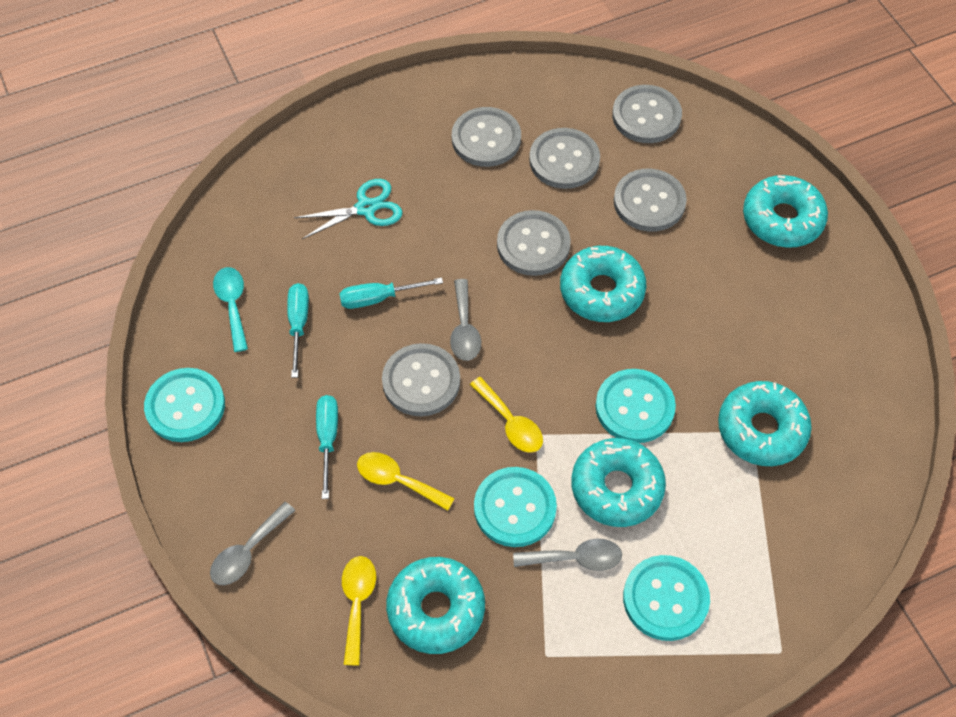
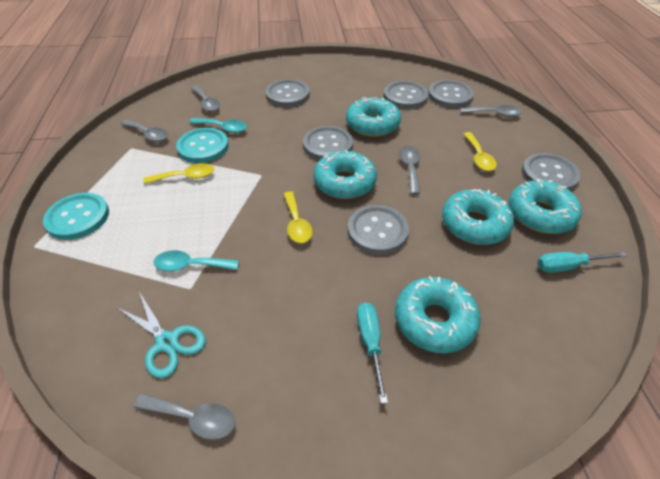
grey spoon: 3 -> 5
turquoise button: 4 -> 2
turquoise screwdriver: 3 -> 2
turquoise spoon: 1 -> 2

